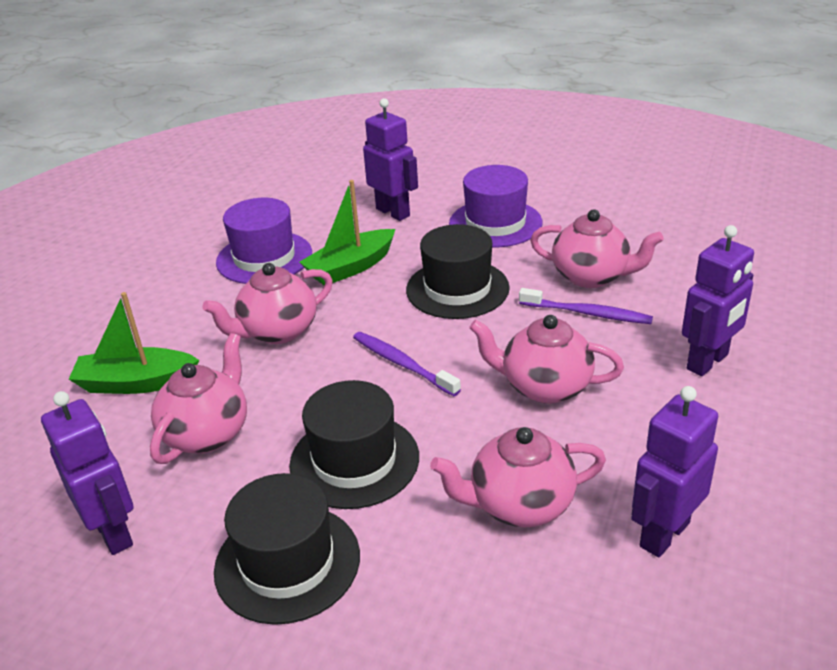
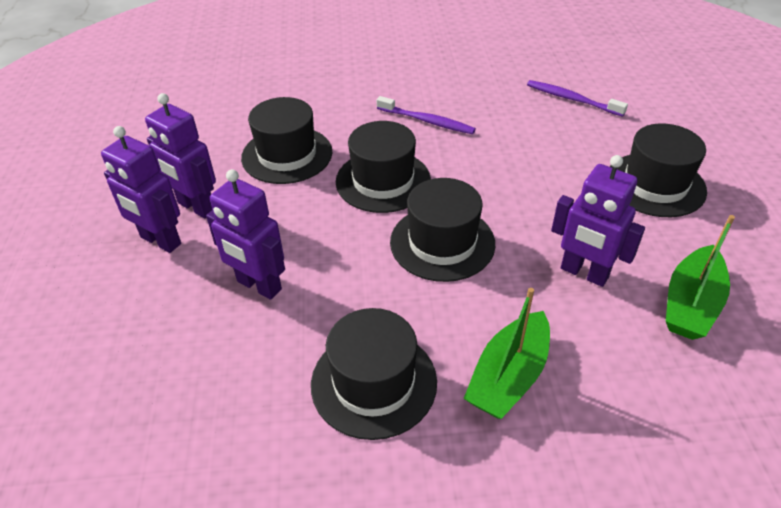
black hat: 3 -> 5
pink teapot: 5 -> 0
purple hat: 2 -> 0

